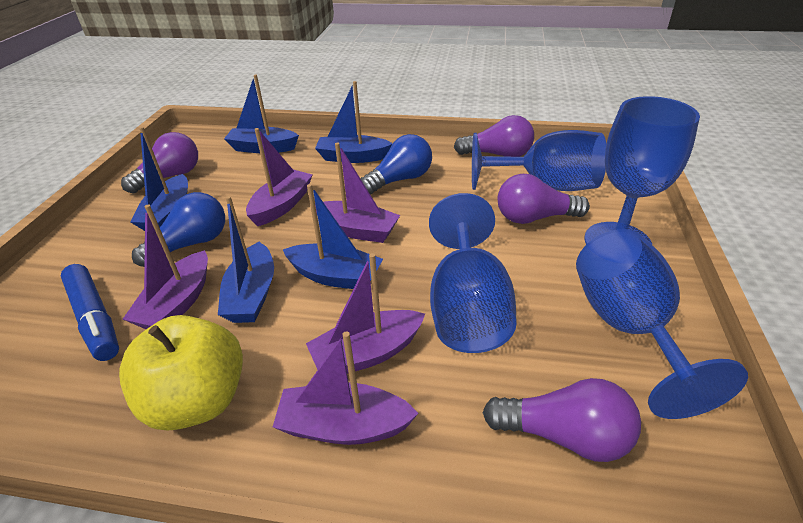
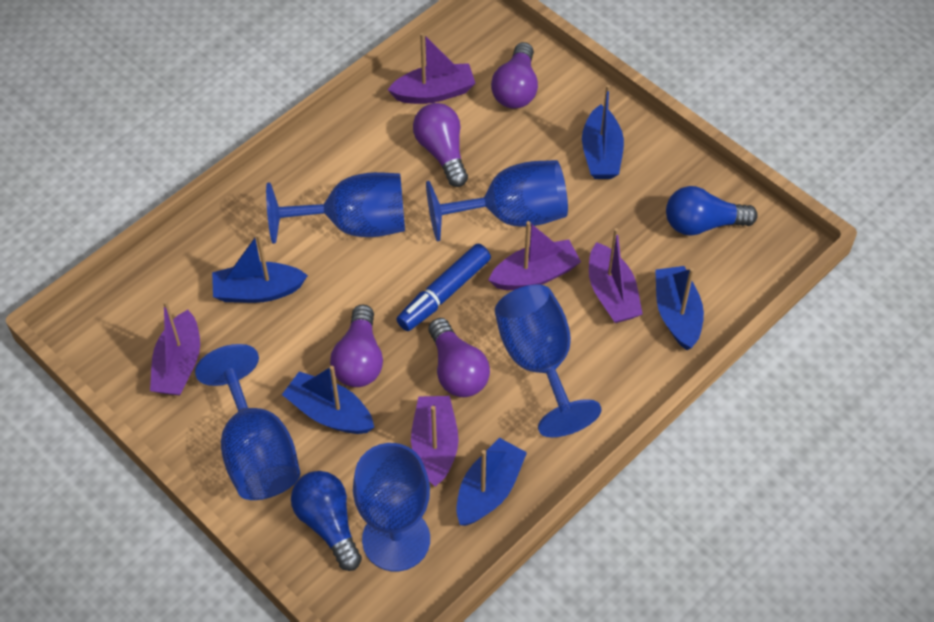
blue goblet: 4 -> 5
yellow apple: 1 -> 0

